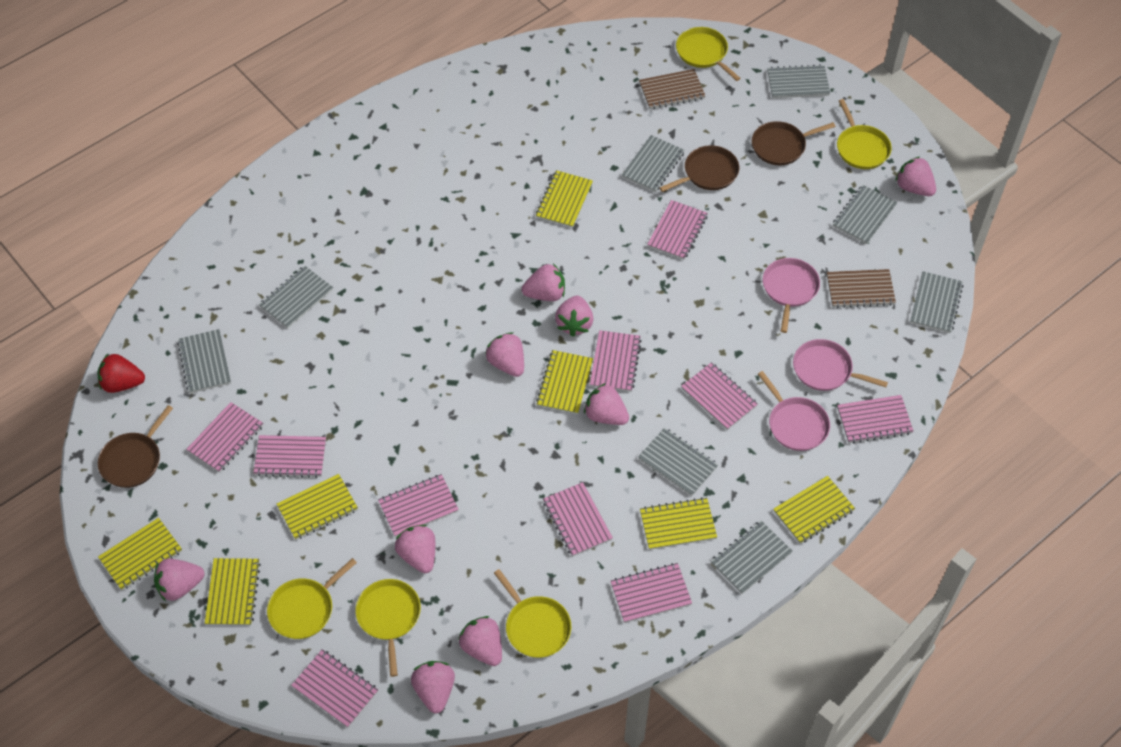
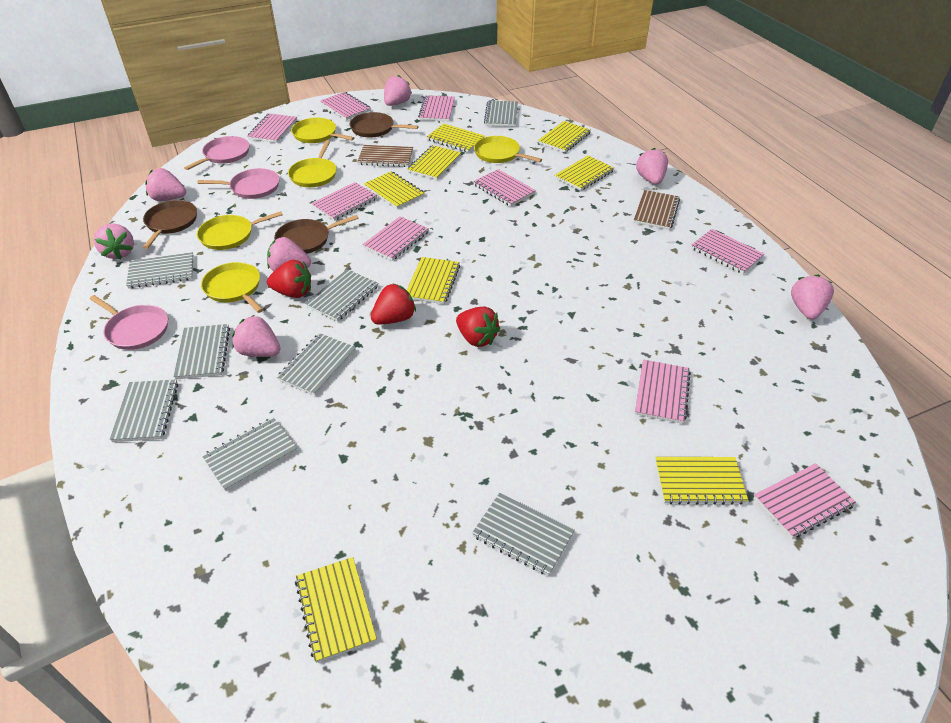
pink notebook: 10 -> 9
pink strawberry: 9 -> 7
red strawberry: 1 -> 3
yellow notebook: 7 -> 8

